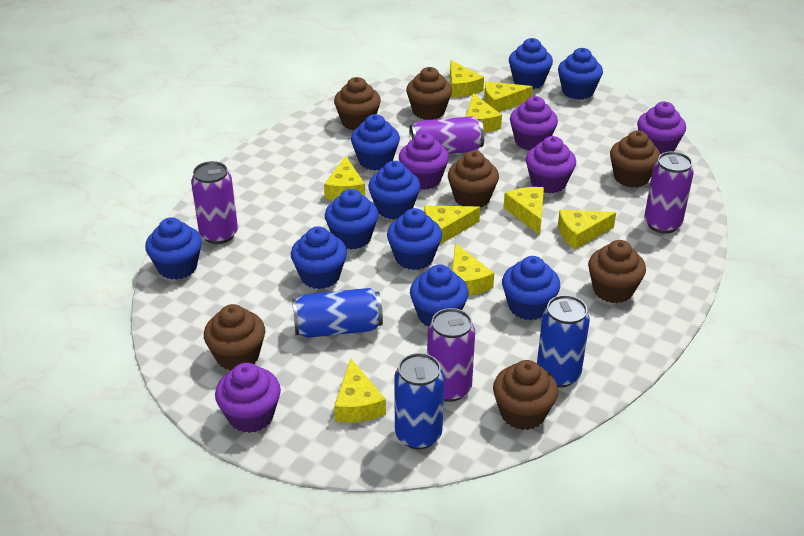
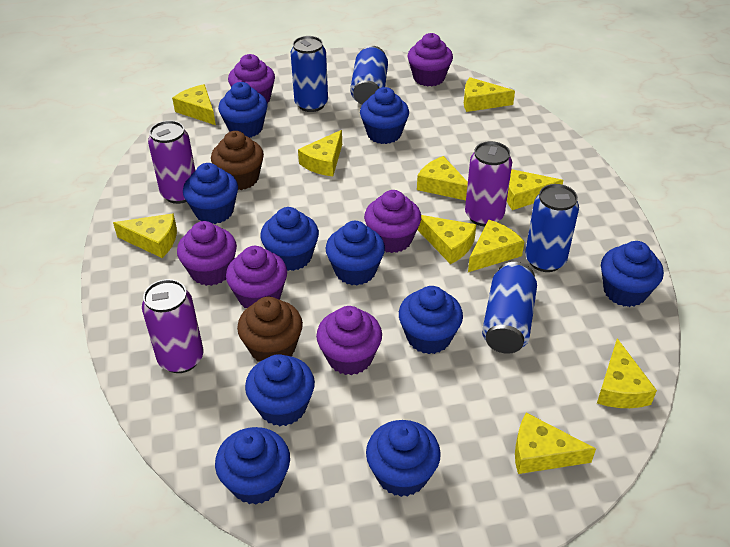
blue can: 3 -> 4
brown cupcake: 7 -> 2
purple can: 4 -> 3
purple cupcake: 5 -> 6
yellow cheese: 9 -> 10

